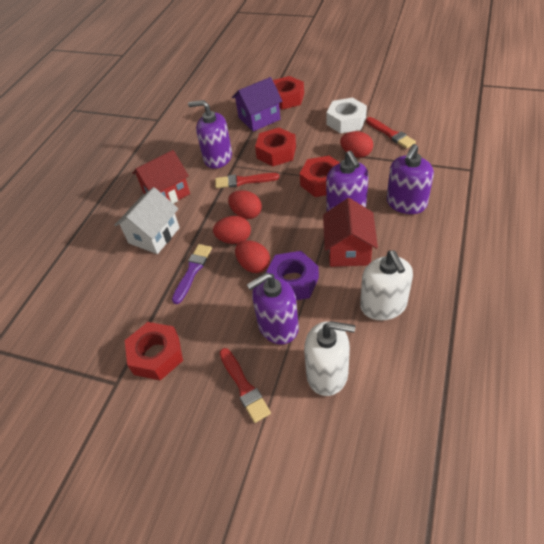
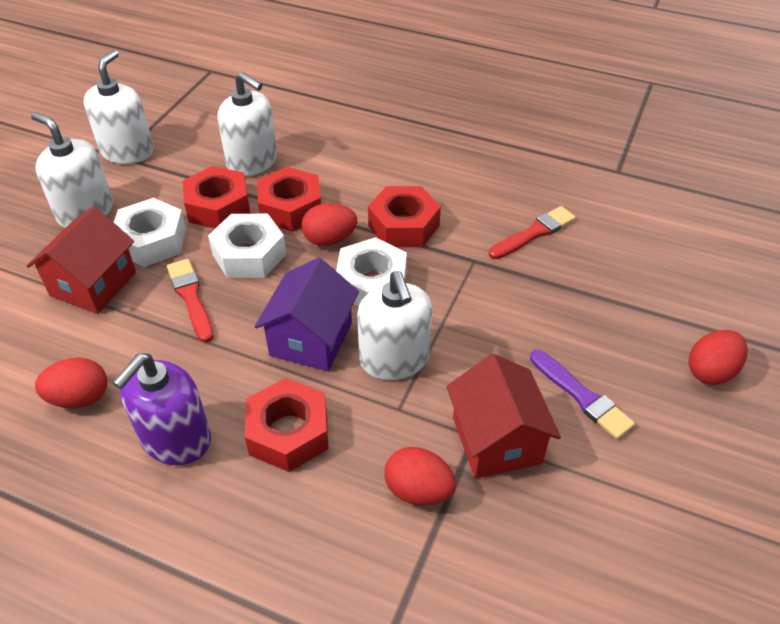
purple nut: 1 -> 0
purple soap dispenser: 4 -> 1
red brush: 3 -> 2
white house: 1 -> 0
white nut: 1 -> 3
white soap dispenser: 2 -> 4

